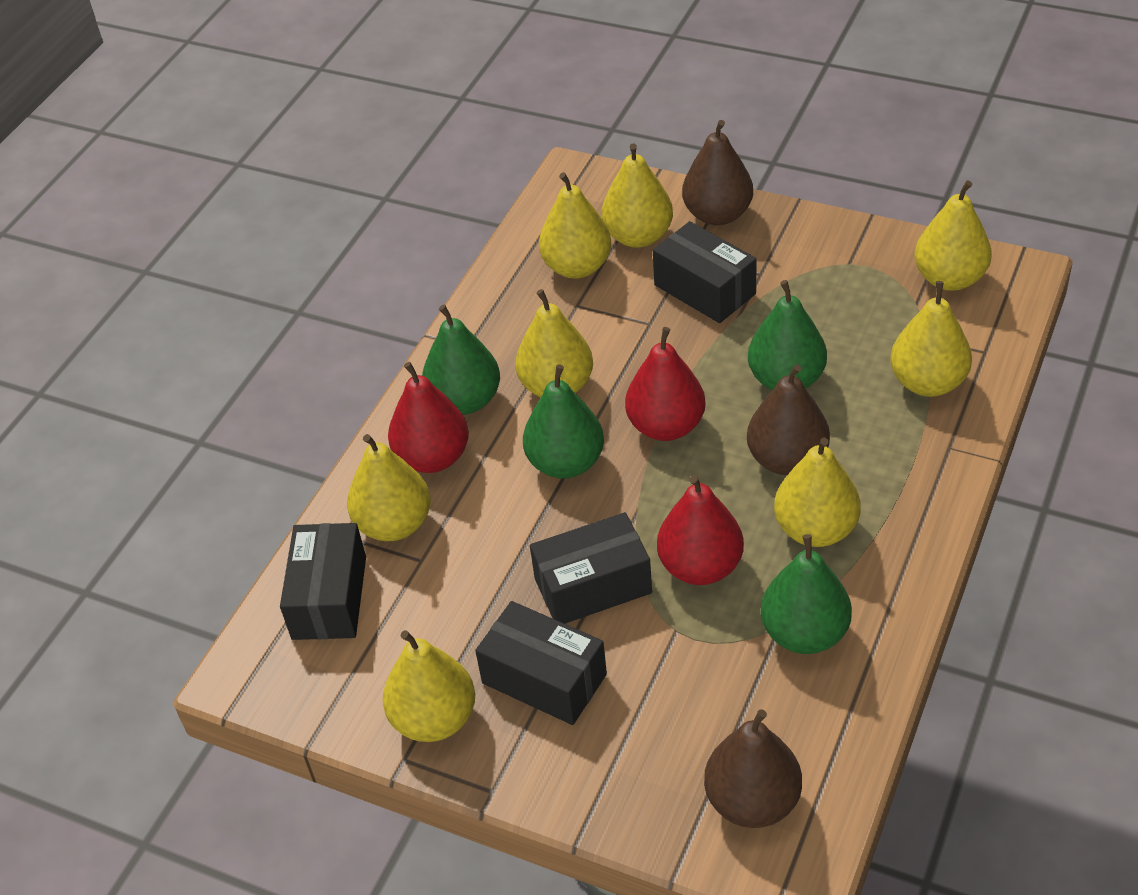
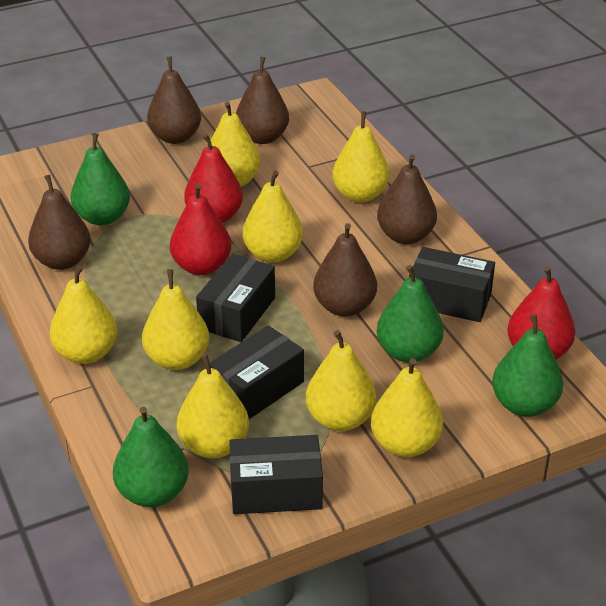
brown pear: 3 -> 5

